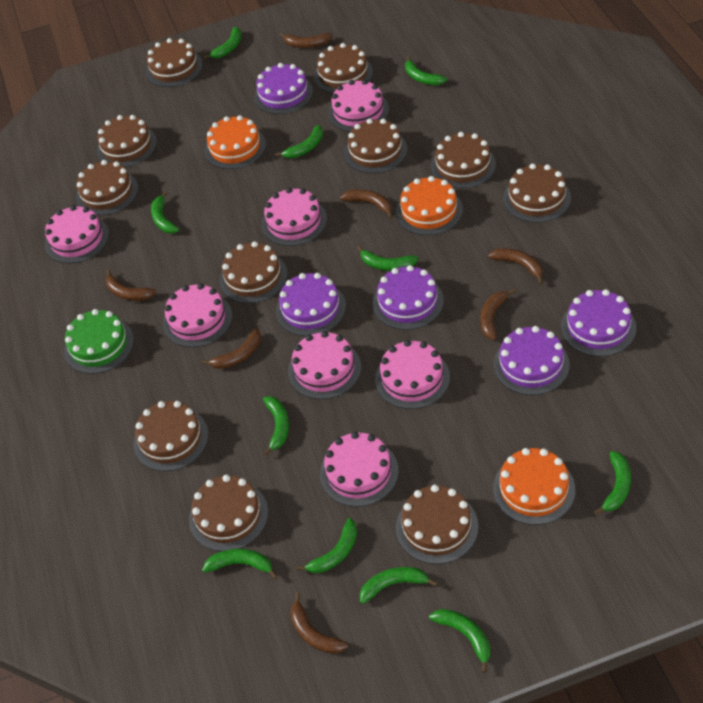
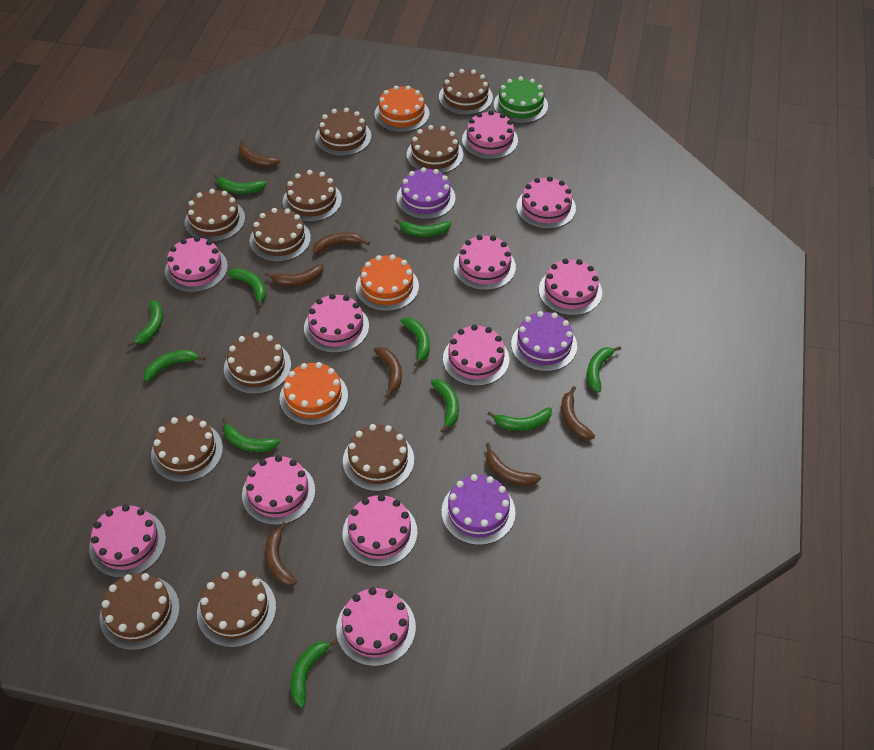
pink cake: 7 -> 11
purple cake: 5 -> 3

